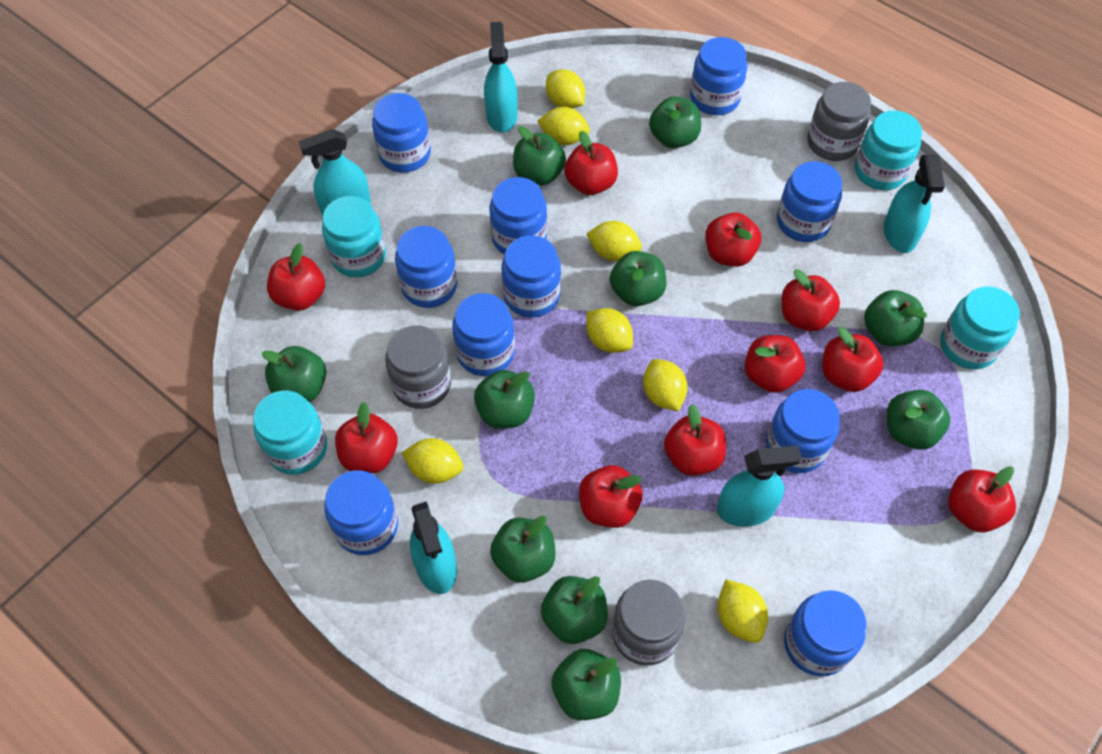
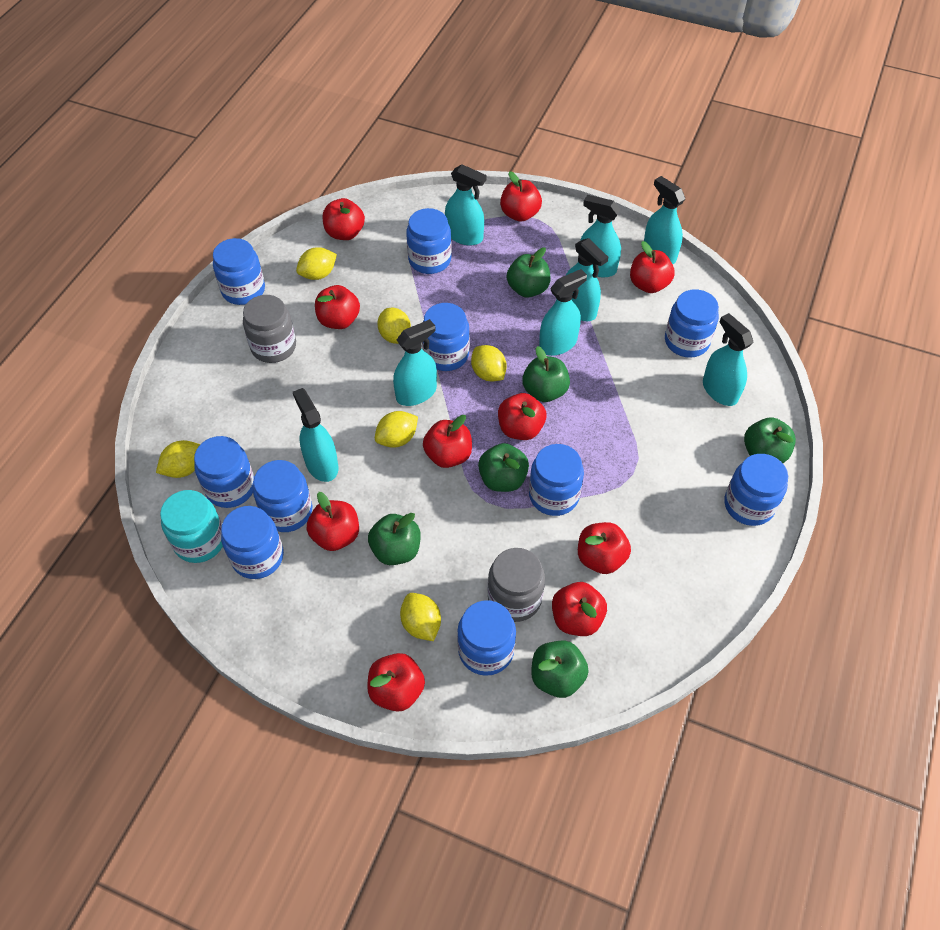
green apple: 10 -> 6
grey jar: 3 -> 2
turquoise jar: 4 -> 1
turquoise spray bottle: 5 -> 8
yellow lemon: 7 -> 6

